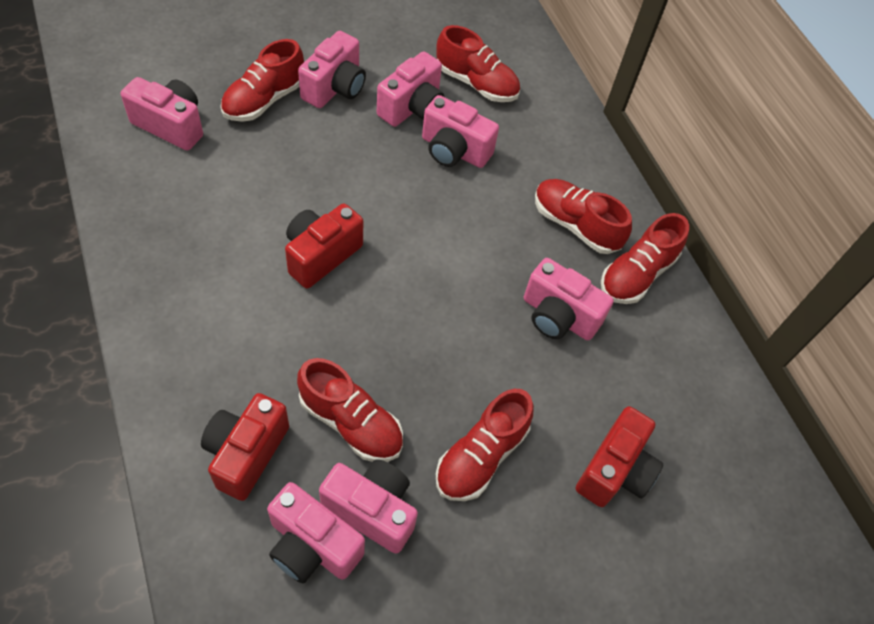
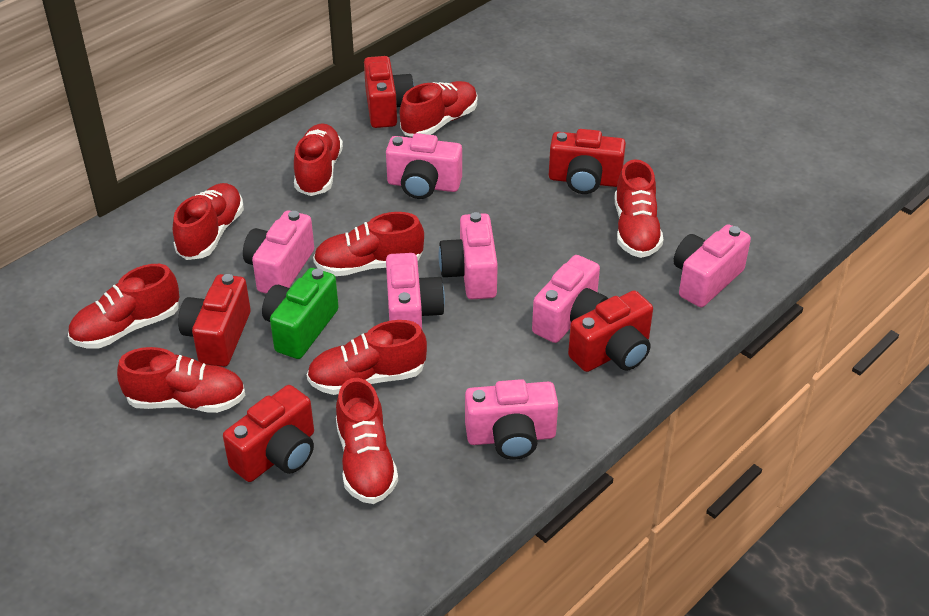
green camera: 0 -> 1
red camera: 3 -> 5
red shoe: 6 -> 9

